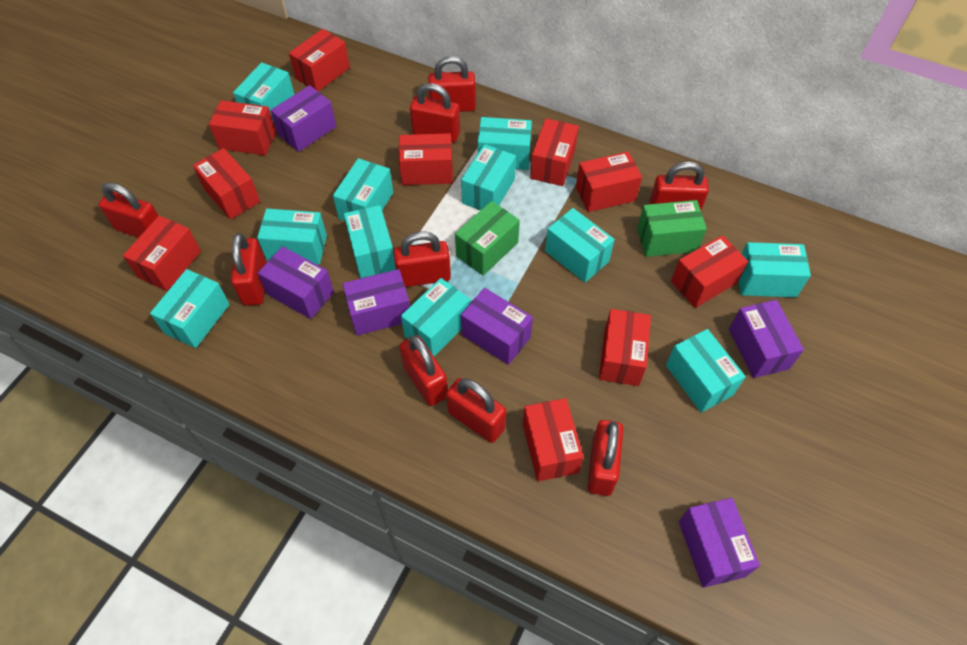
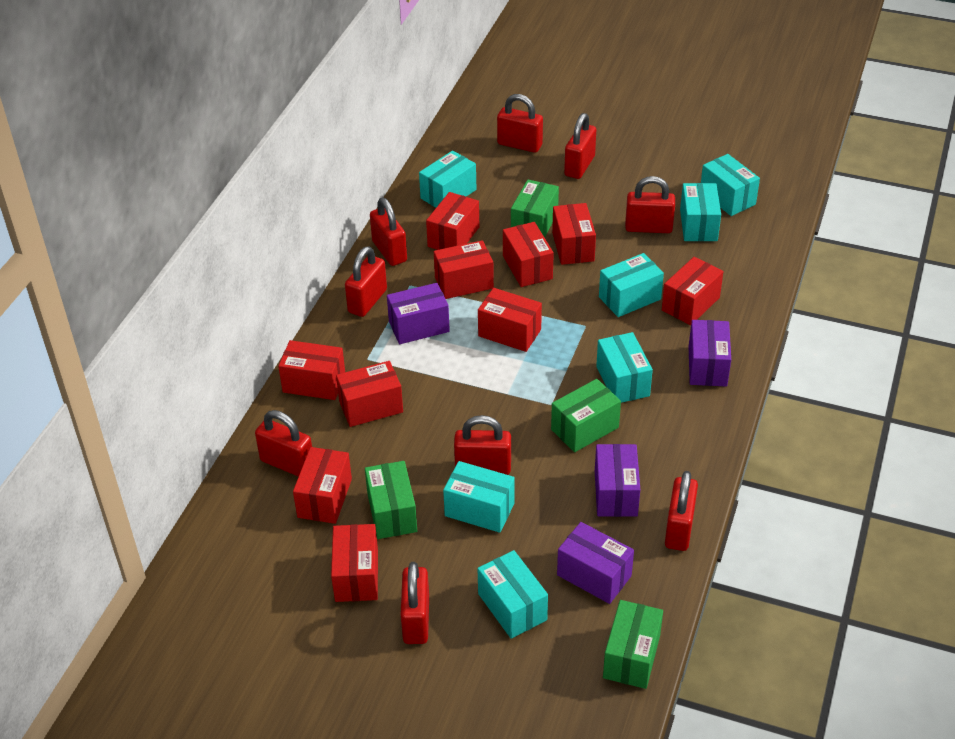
green box: 2 -> 4
purple box: 6 -> 4
turquoise box: 11 -> 7

